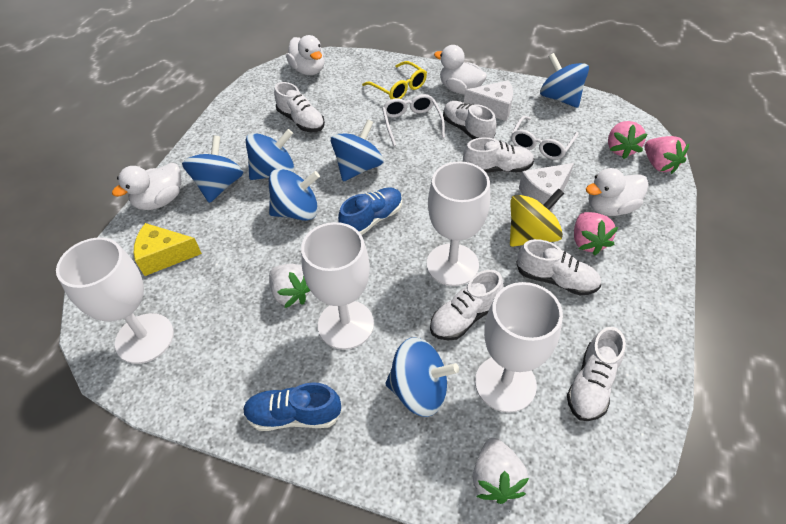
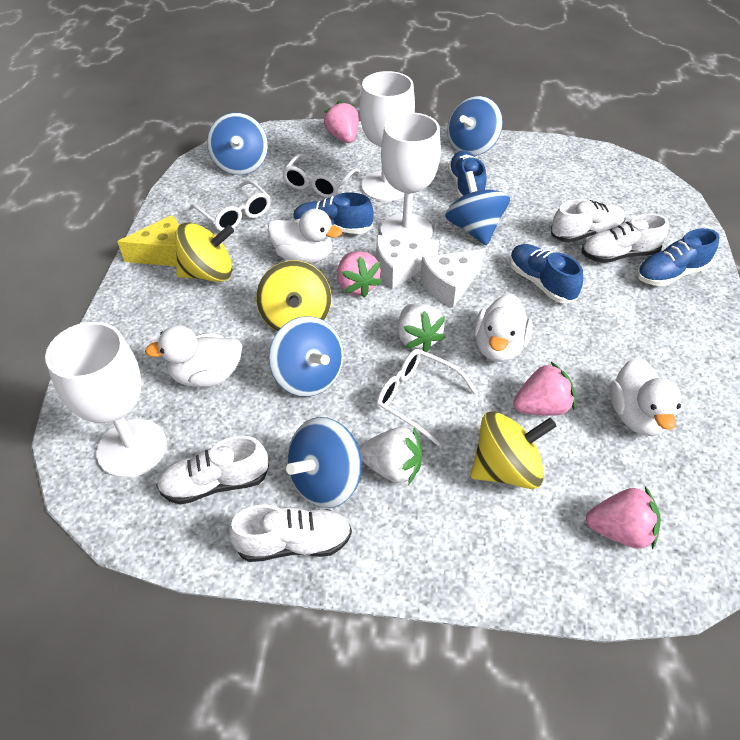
blue shoe: 2 -> 4
blue spinning top: 6 -> 5
pink strawberry: 3 -> 4
white glasses: 2 -> 3
white goblet: 4 -> 3
white shoe: 6 -> 4
yellow glasses: 1 -> 0
yellow spinning top: 1 -> 3

